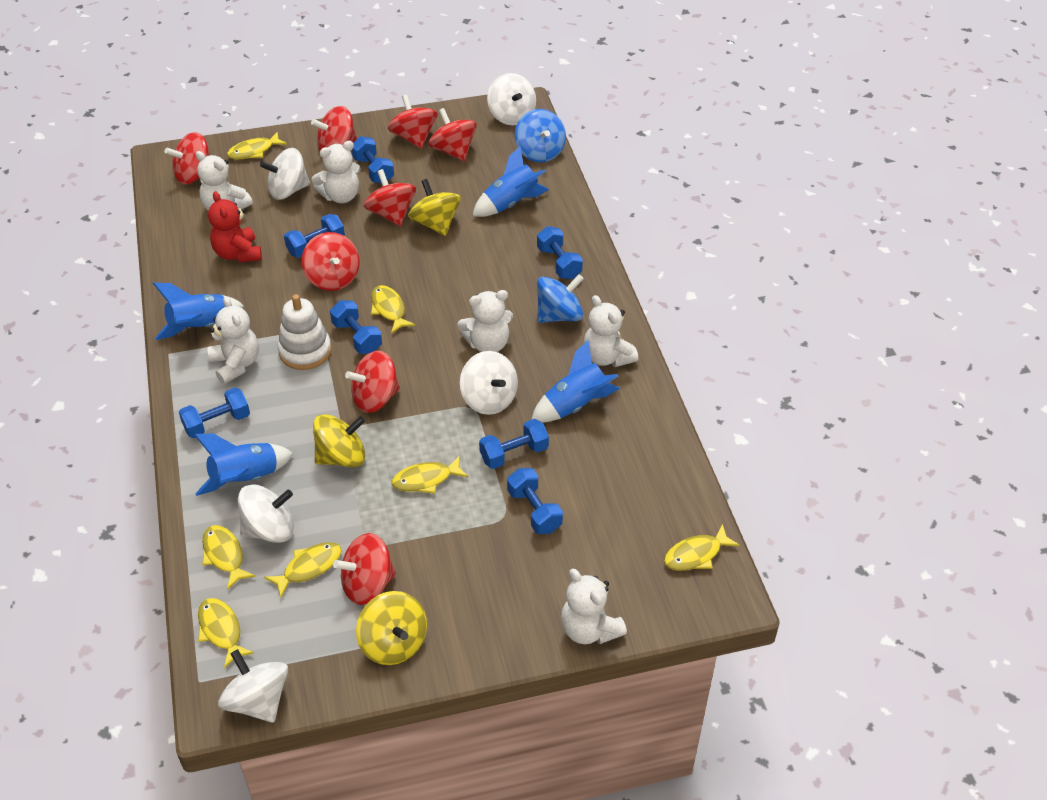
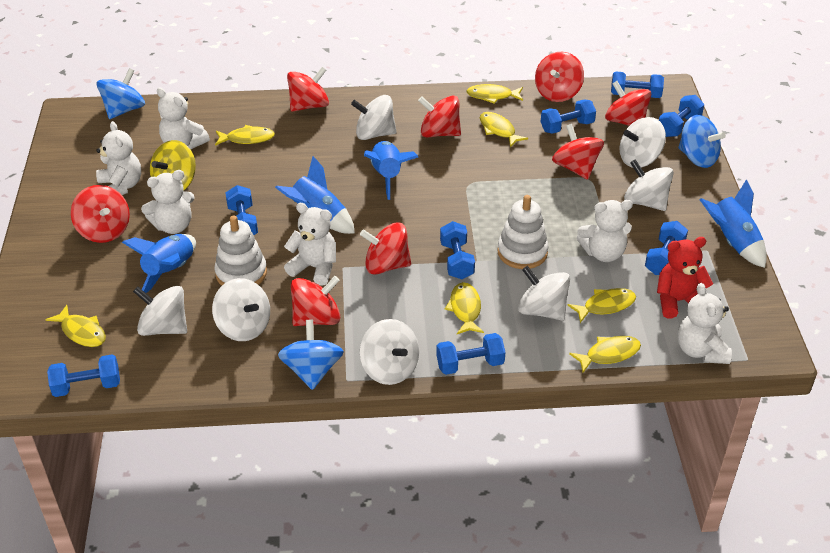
blue dumbbell: 7 -> 8
blue spinning top: 2 -> 3
white spinning top: 5 -> 7
white stacking toy: 1 -> 2
yellow spinning top: 3 -> 1

